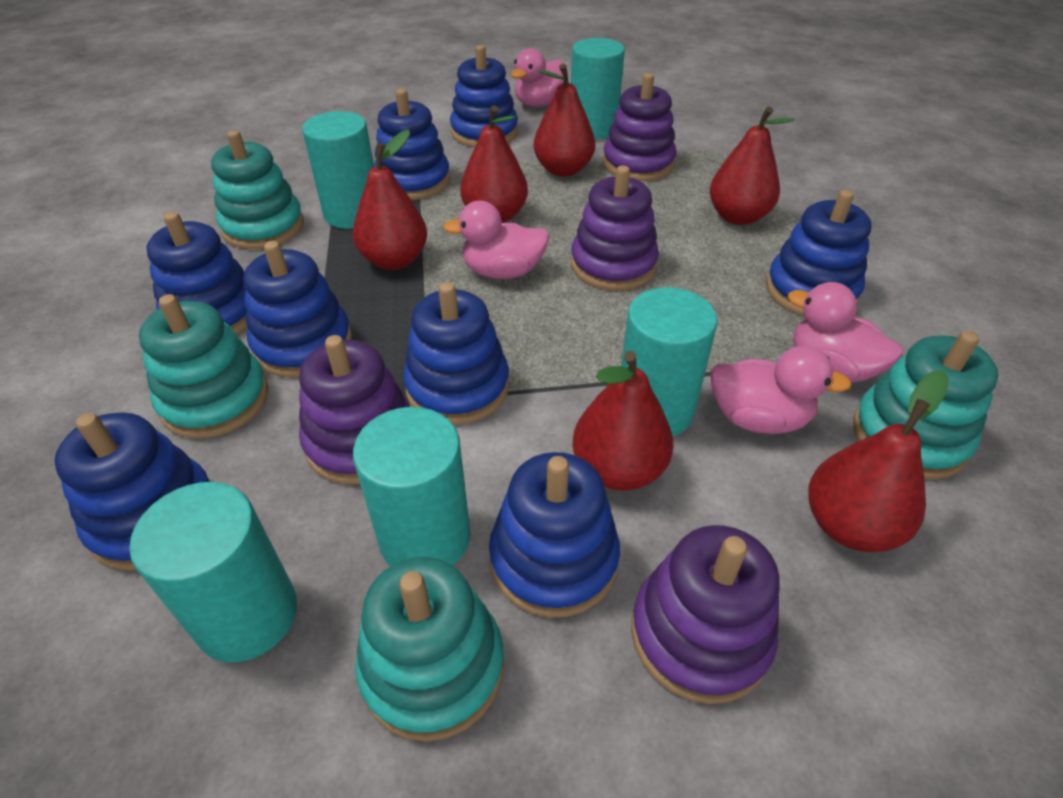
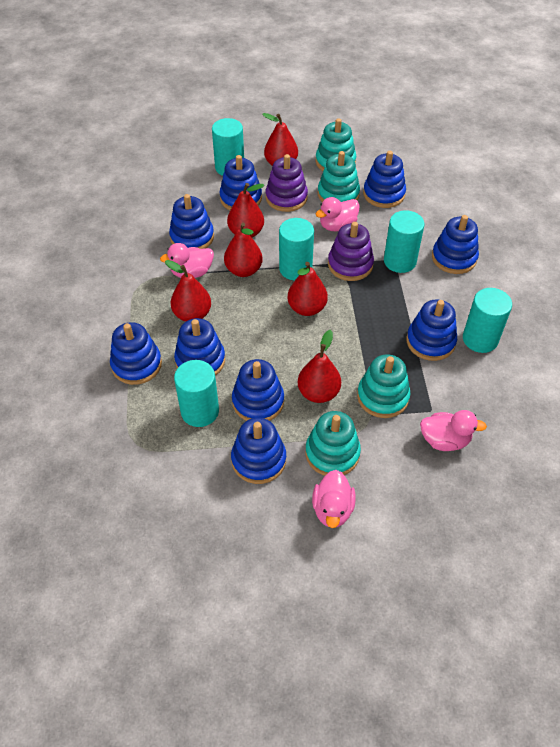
blue stacking toy: 8 -> 9
purple stacking toy: 4 -> 2

